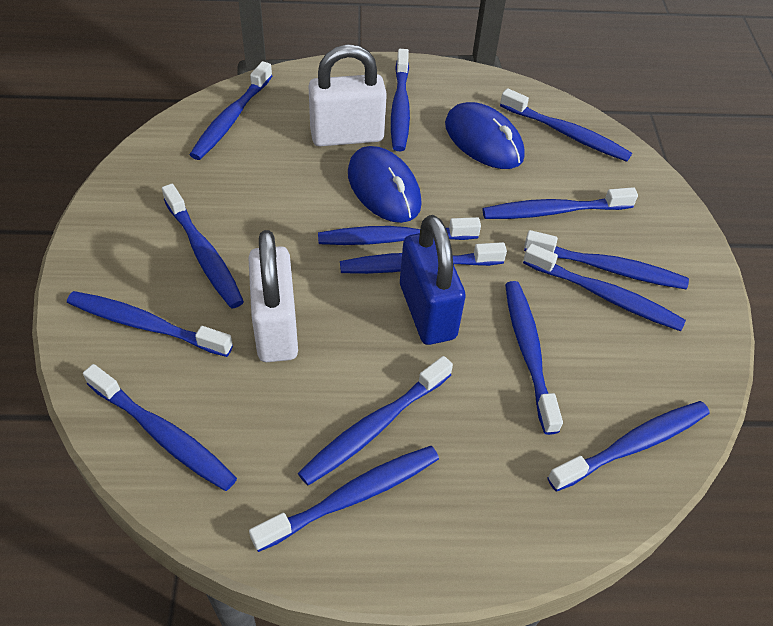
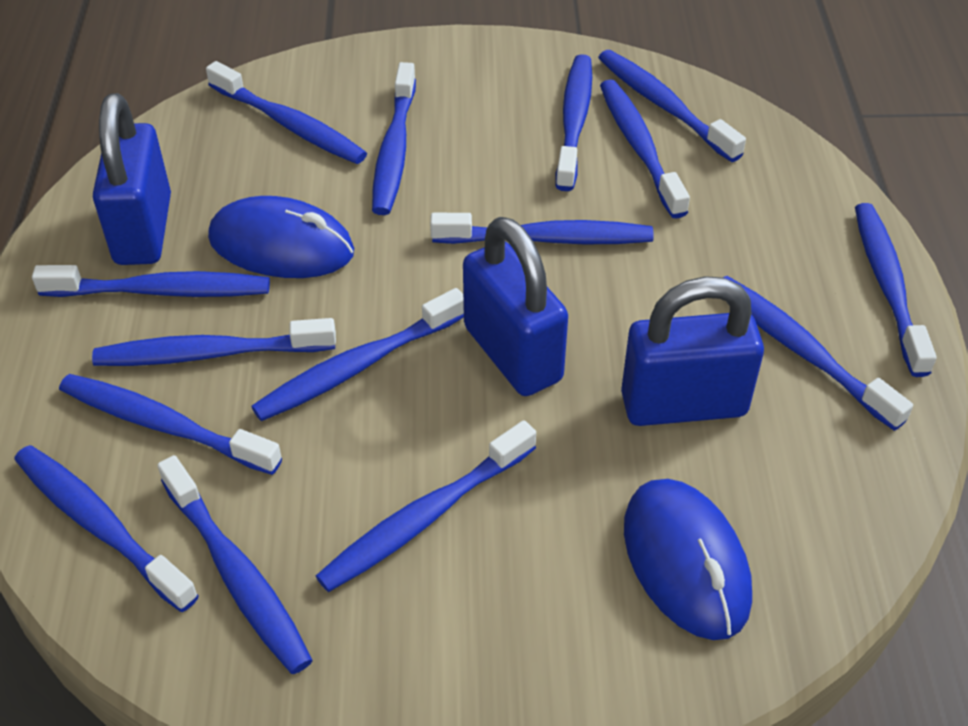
blue padlock: 1 -> 3
white padlock: 2 -> 0

